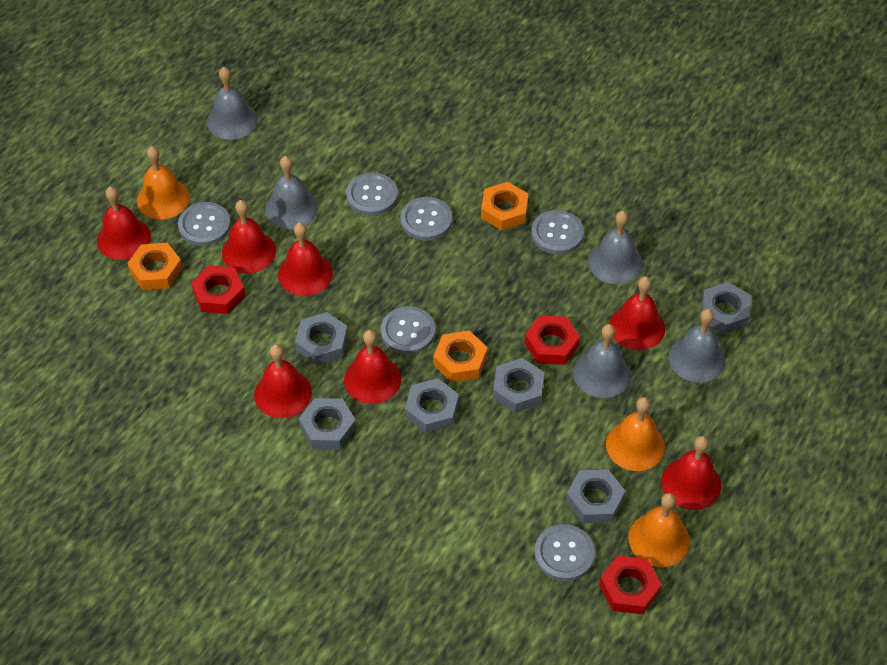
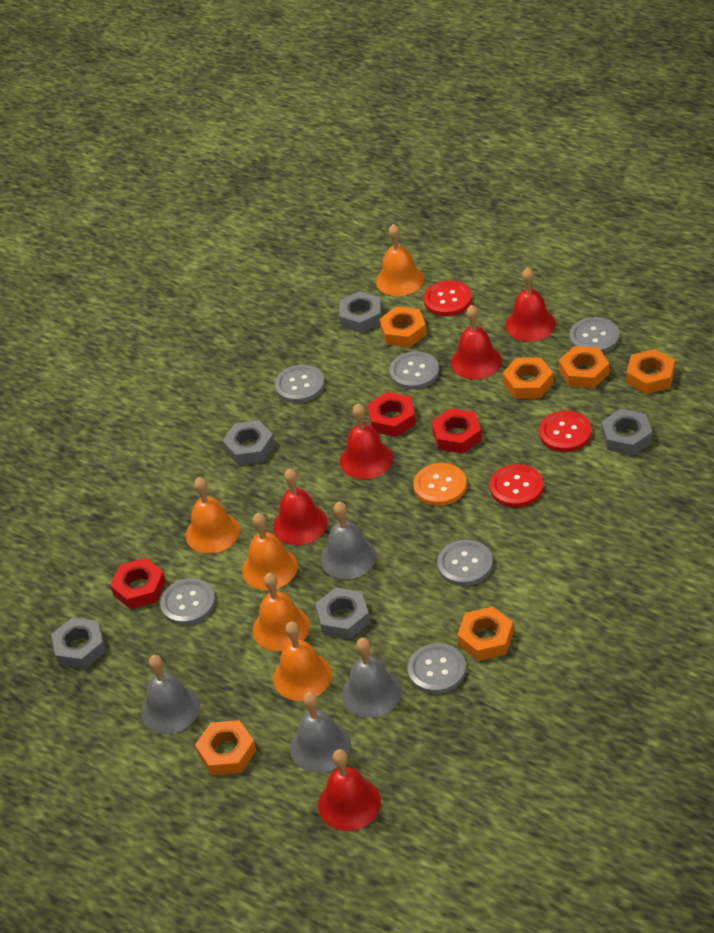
grey bell: 5 -> 4
grey nut: 6 -> 5
orange bell: 3 -> 5
orange button: 0 -> 1
orange nut: 3 -> 6
red bell: 7 -> 5
red button: 0 -> 3

